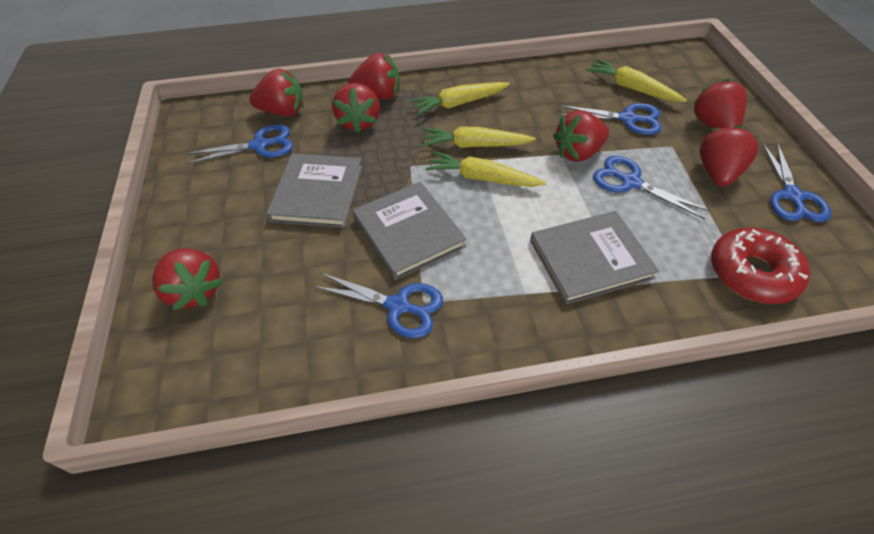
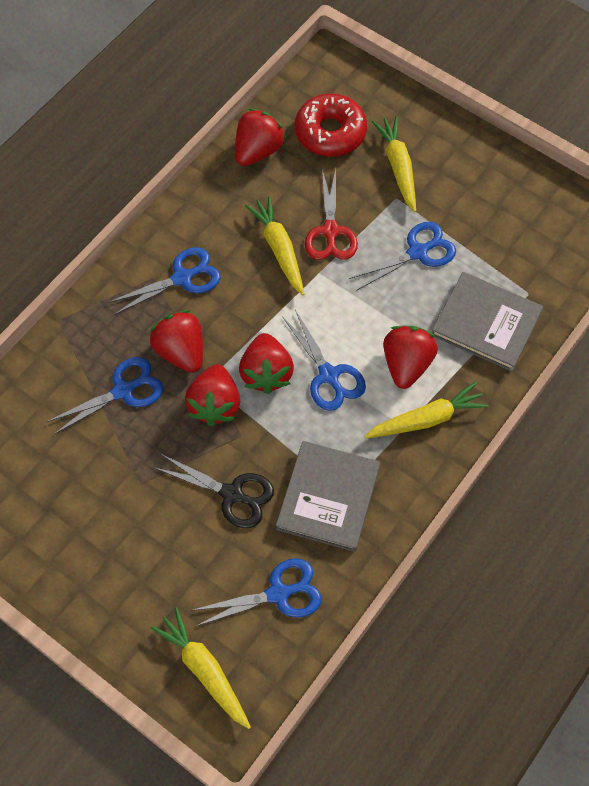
black scissors: 0 -> 1
grey book: 3 -> 2
red scissors: 0 -> 1
red strawberry: 7 -> 5

